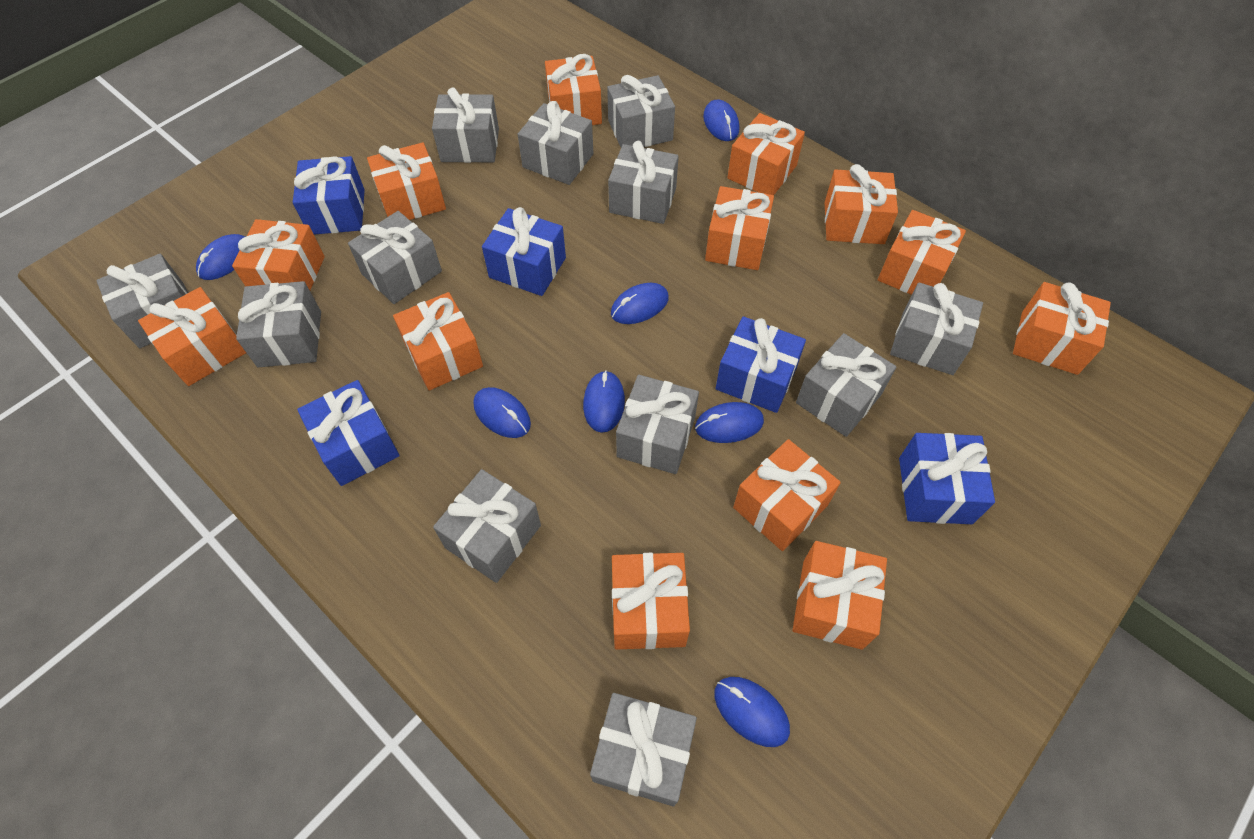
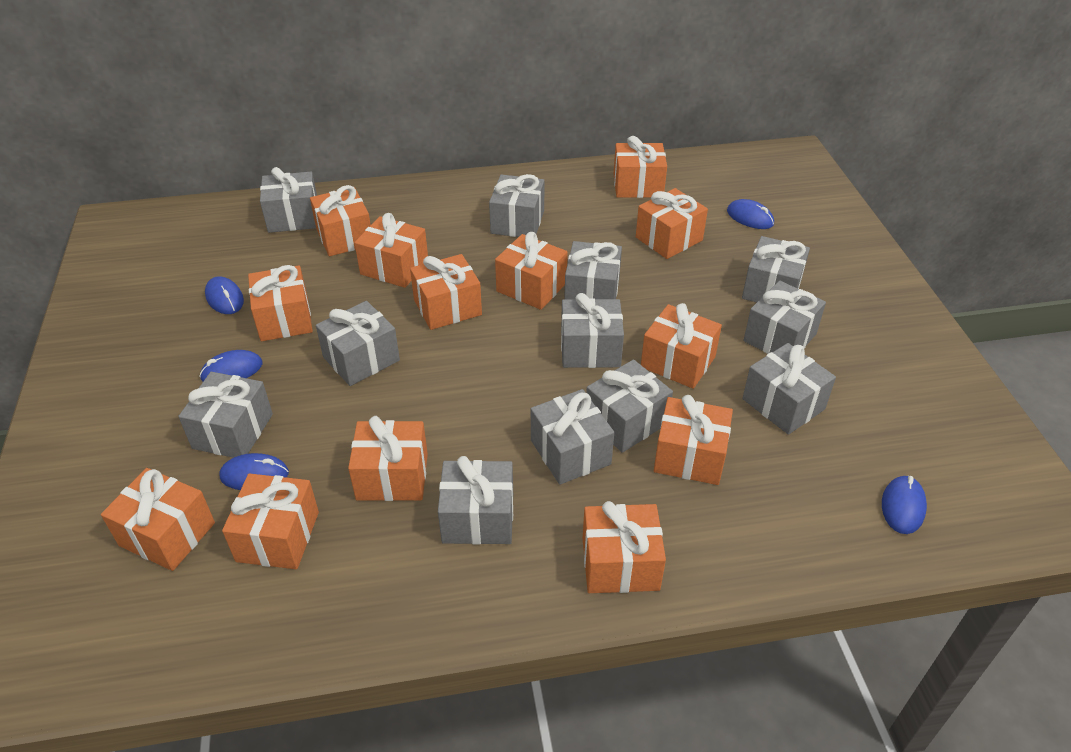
blue gift: 5 -> 0
blue mouse: 7 -> 5

